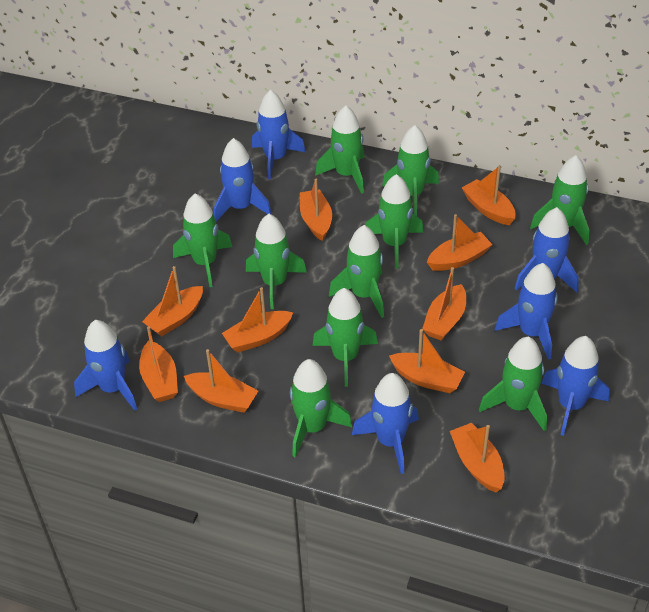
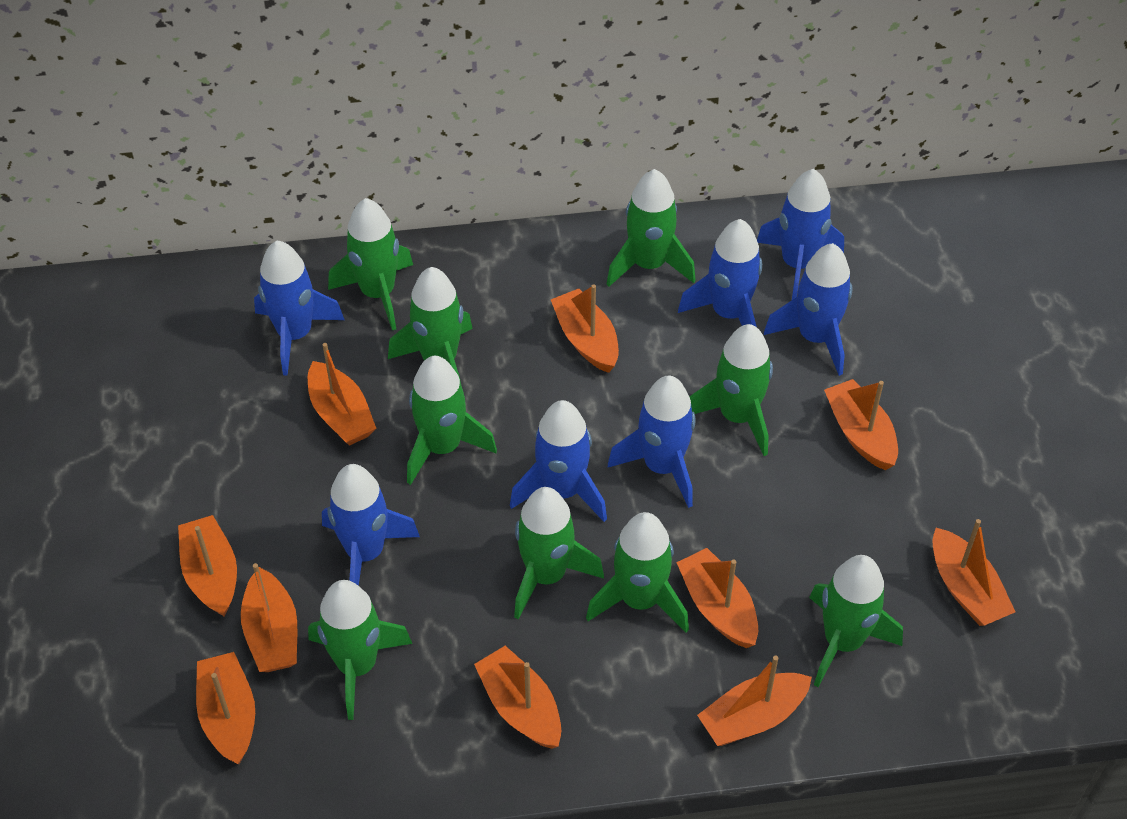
green rocket: 10 -> 9

